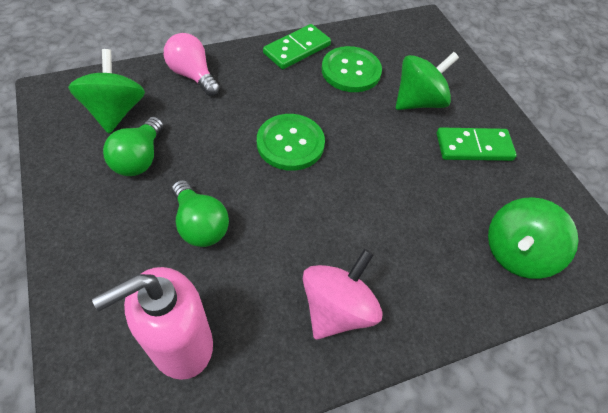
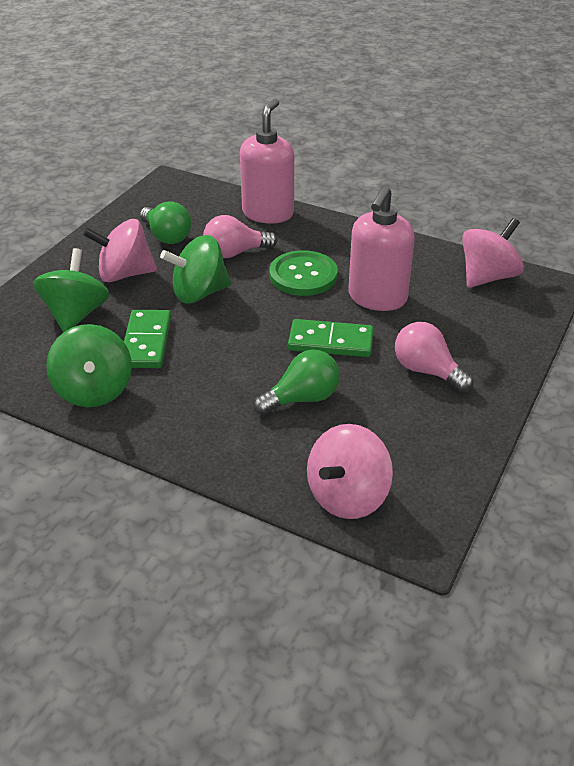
green button: 2 -> 1
pink light bulb: 1 -> 2
pink soap dispenser: 1 -> 2
pink spinning top: 1 -> 3

